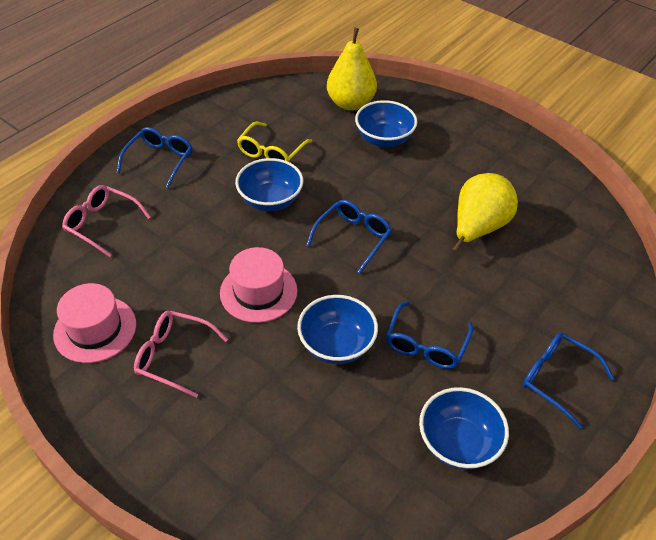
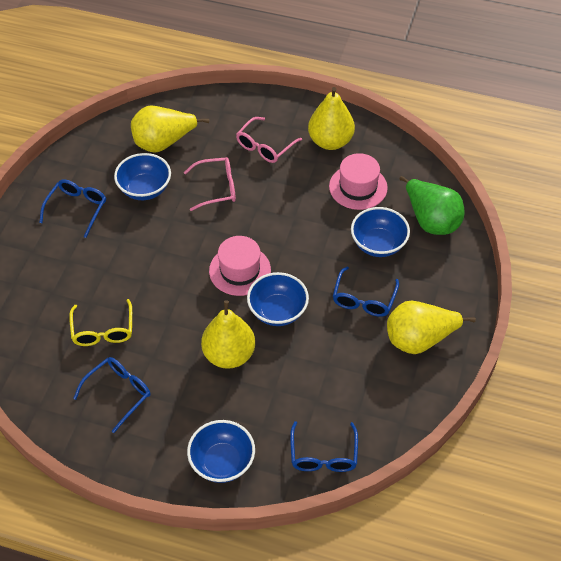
green pear: 0 -> 1
yellow pear: 2 -> 4

